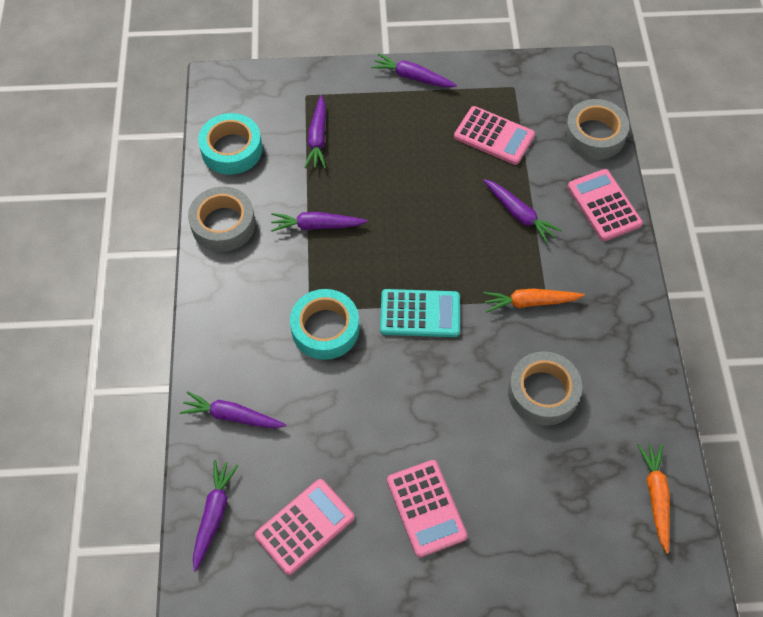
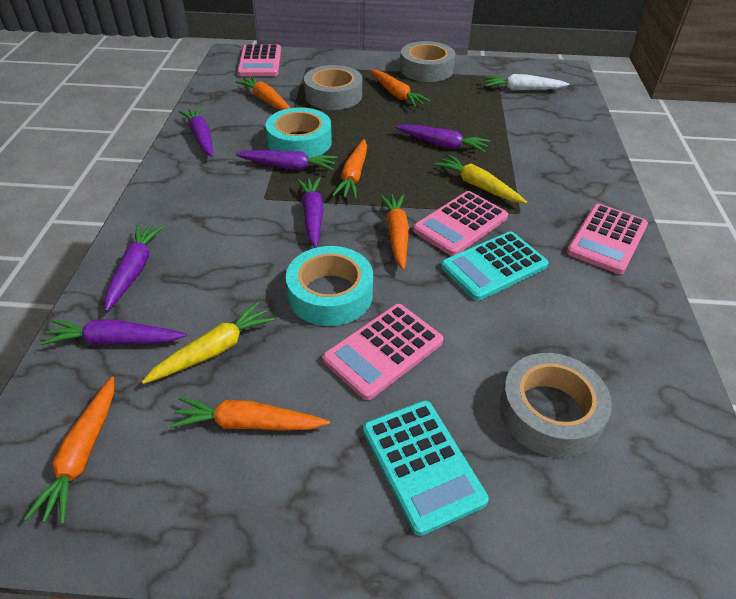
orange carrot: 2 -> 6
turquoise calculator: 1 -> 2
white carrot: 0 -> 1
yellow carrot: 0 -> 2

